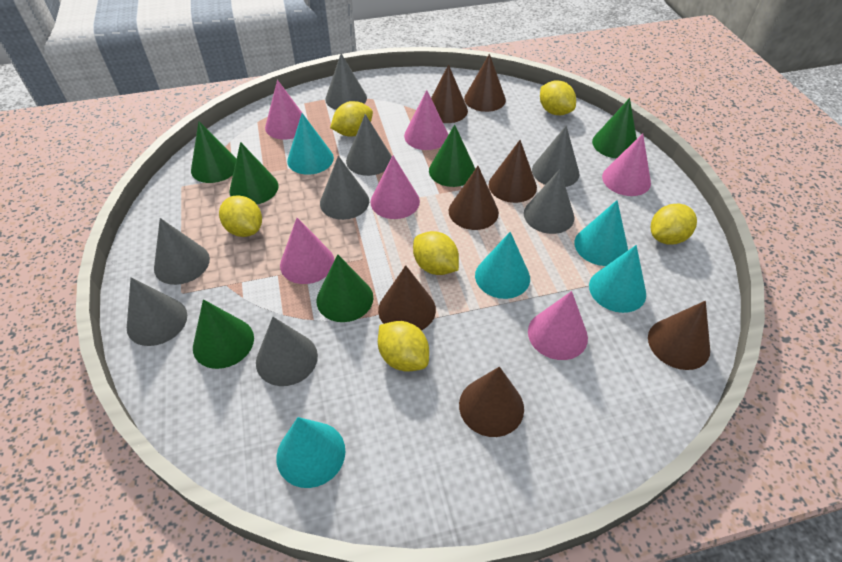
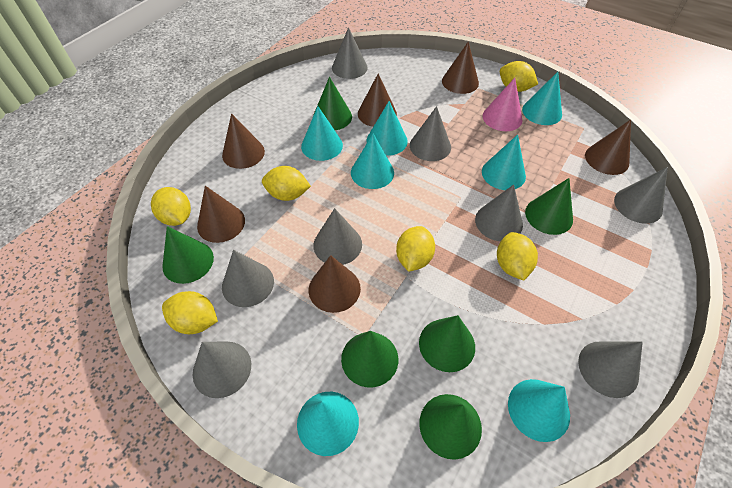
brown cone: 7 -> 6
pink cone: 6 -> 1
turquoise cone: 5 -> 7

